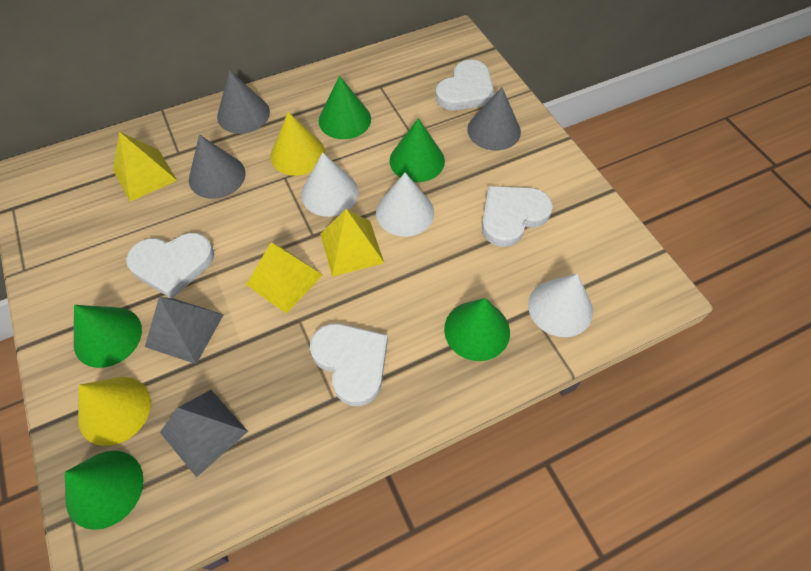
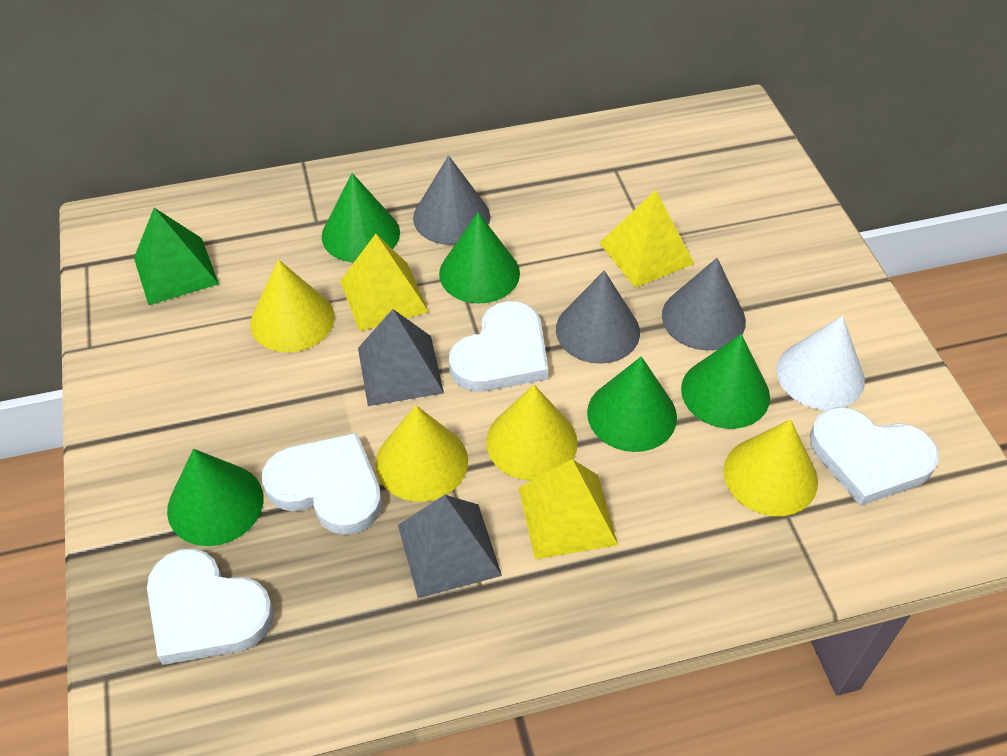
green pyramid: 0 -> 1
white cone: 3 -> 1
yellow cone: 2 -> 4

